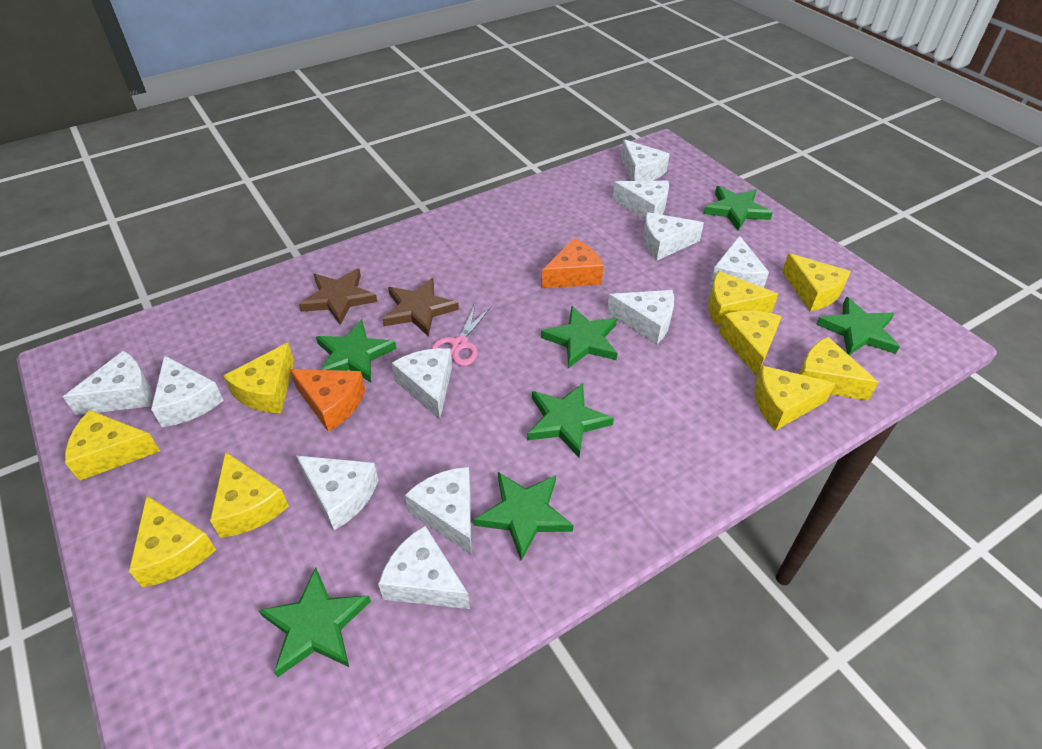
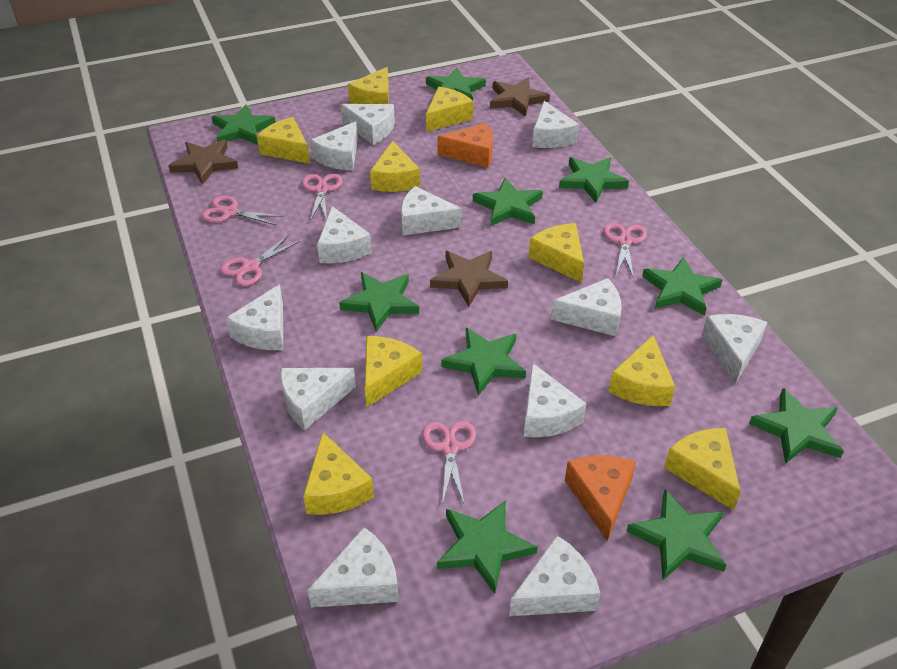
brown star: 2 -> 3
green star: 7 -> 10
pink scissors: 1 -> 5
white cheese: 11 -> 12

